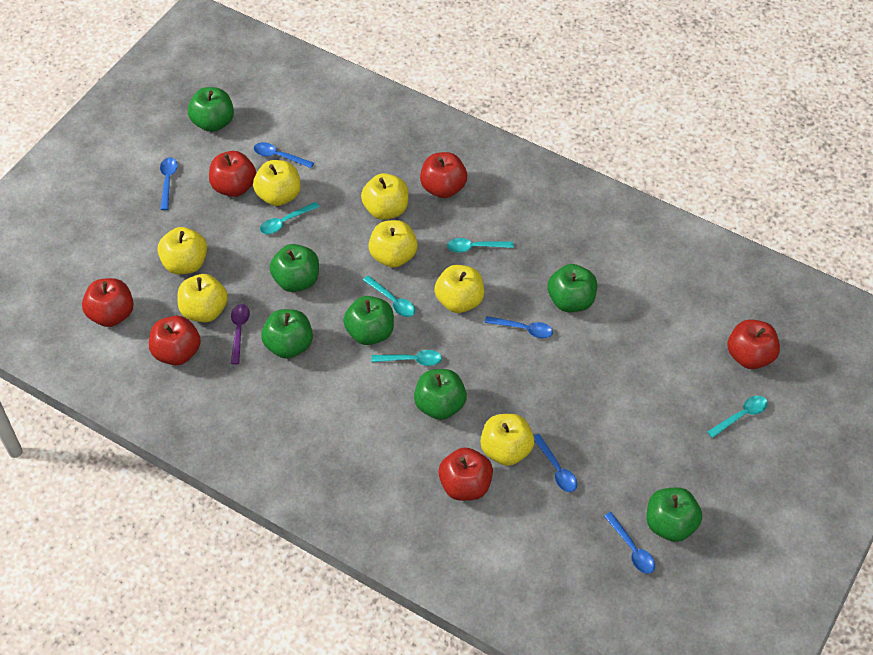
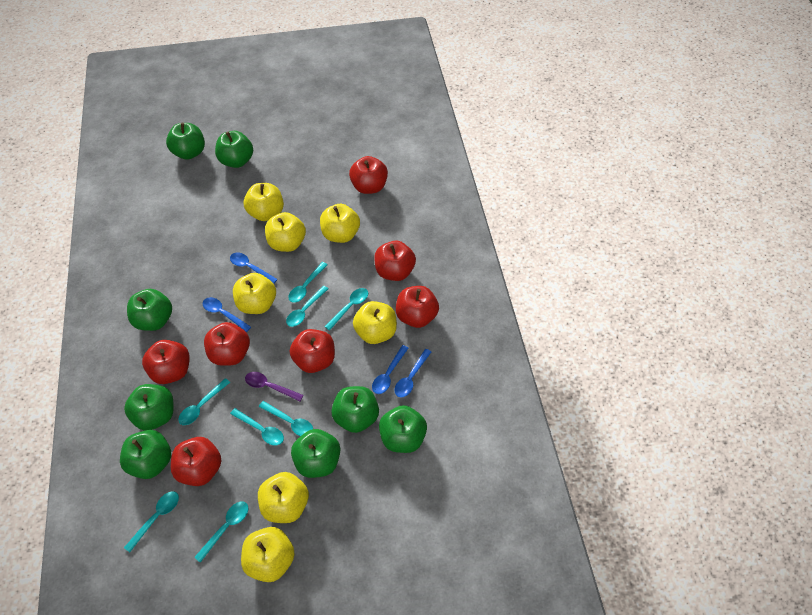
blue spoon: 5 -> 4
green apple: 7 -> 8
red apple: 6 -> 7
turquoise spoon: 5 -> 8

